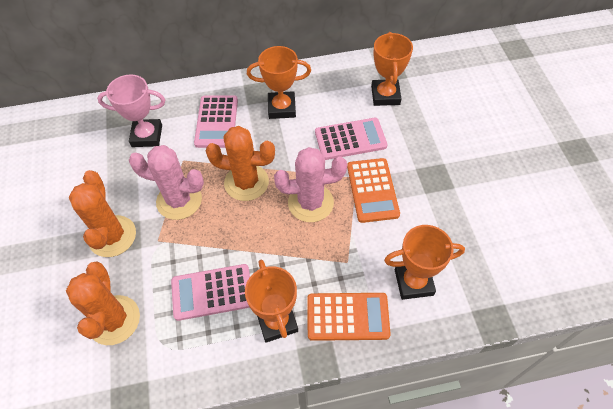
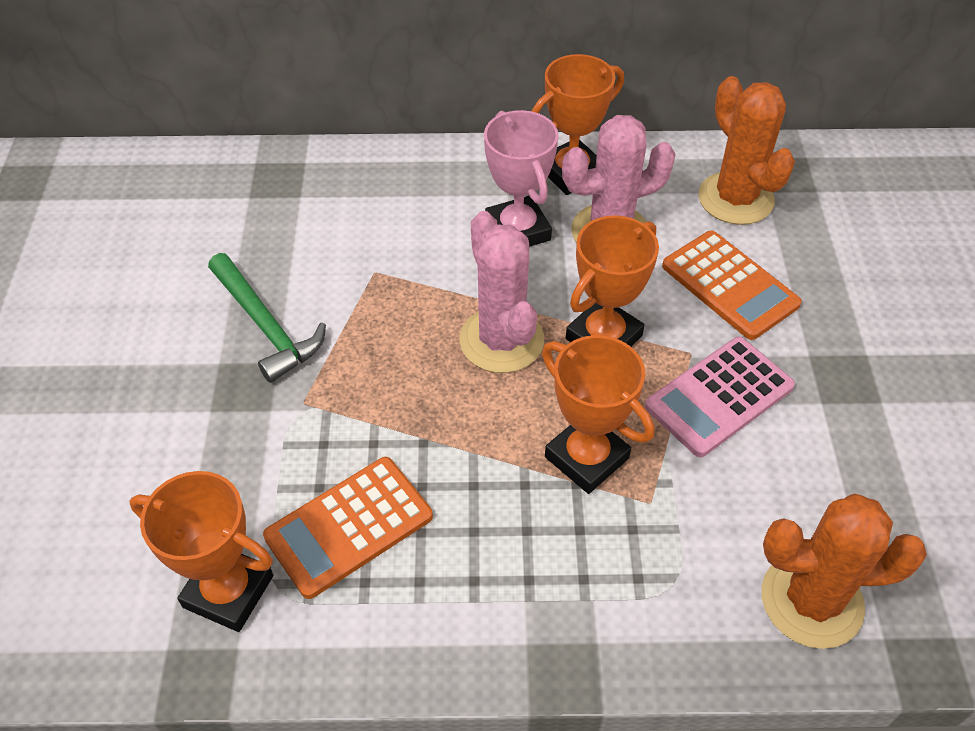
green hammer: 0 -> 1
orange cactus: 3 -> 2
pink calculator: 3 -> 1

